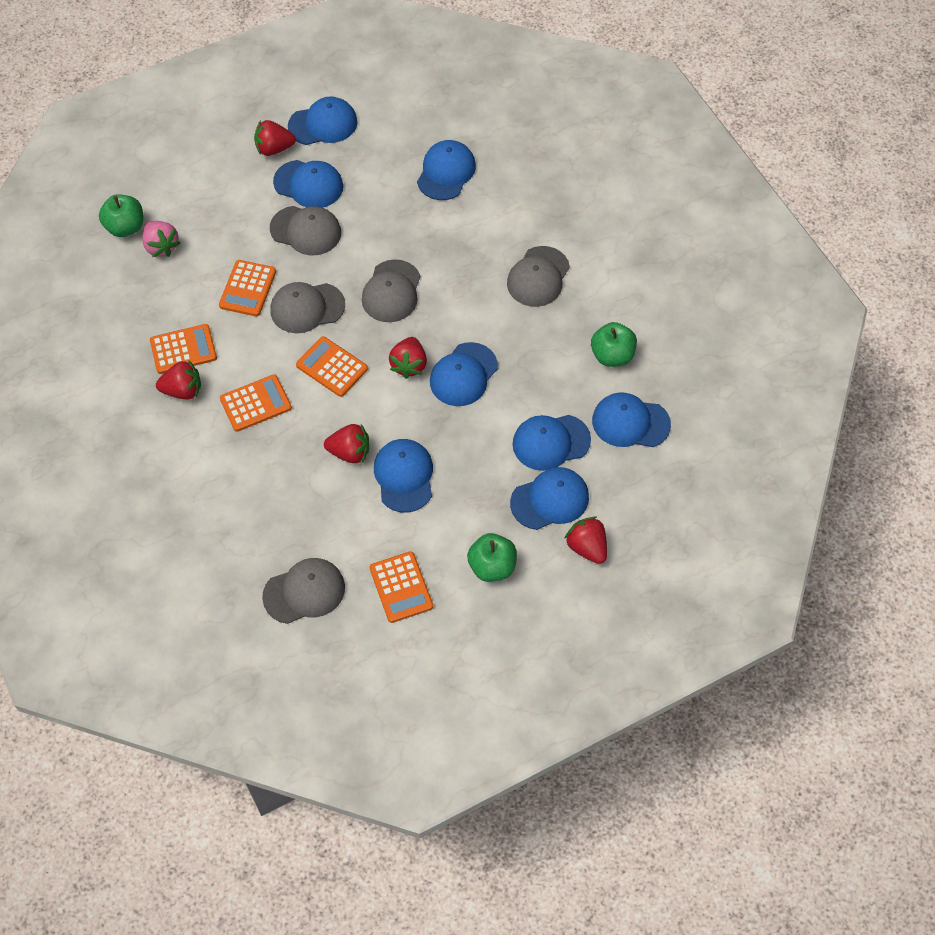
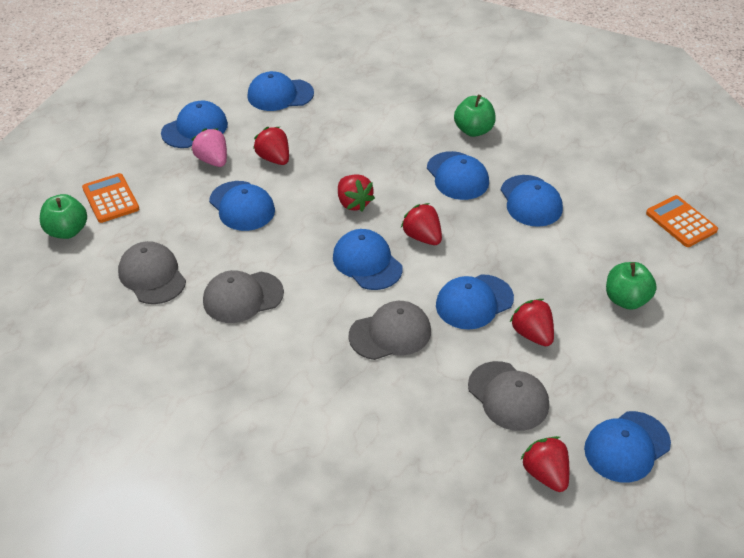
grey cap: 5 -> 4
orange calculator: 5 -> 2

